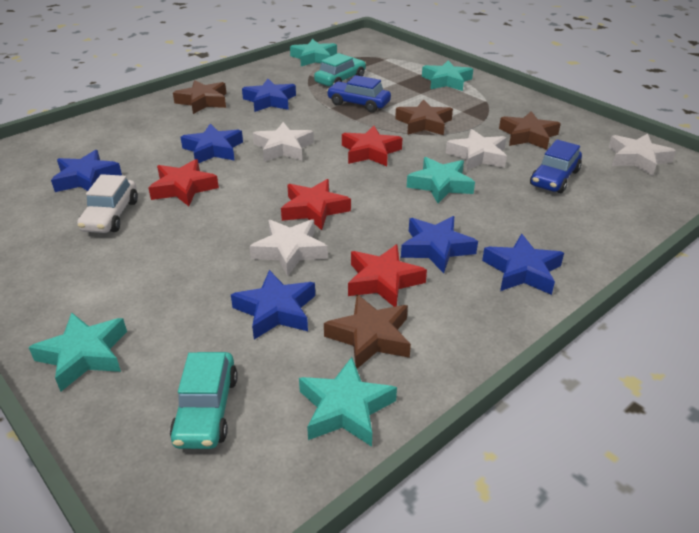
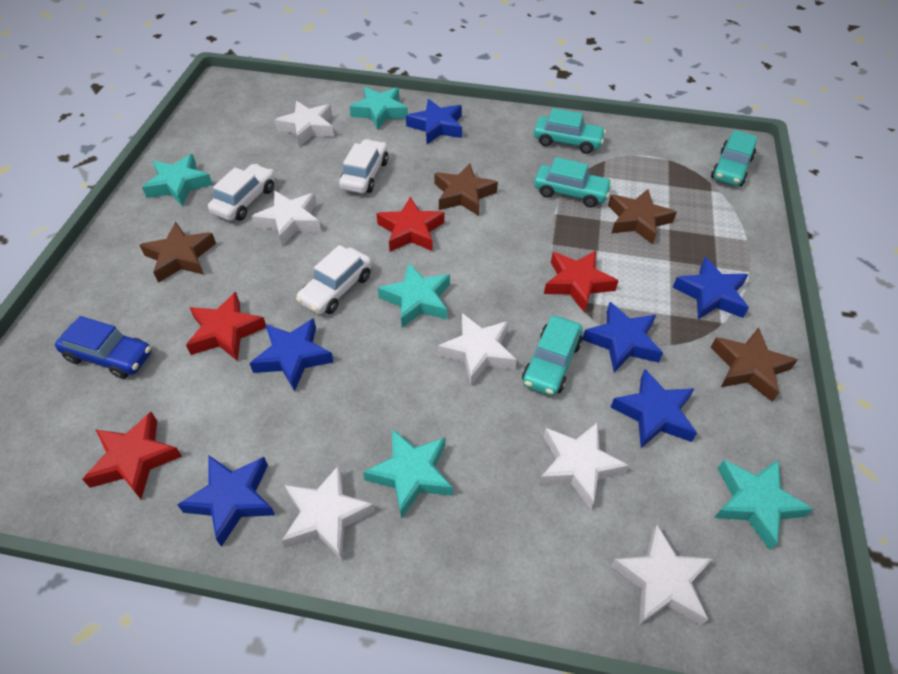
blue car: 2 -> 1
turquoise car: 2 -> 4
white car: 1 -> 3
white star: 4 -> 6

